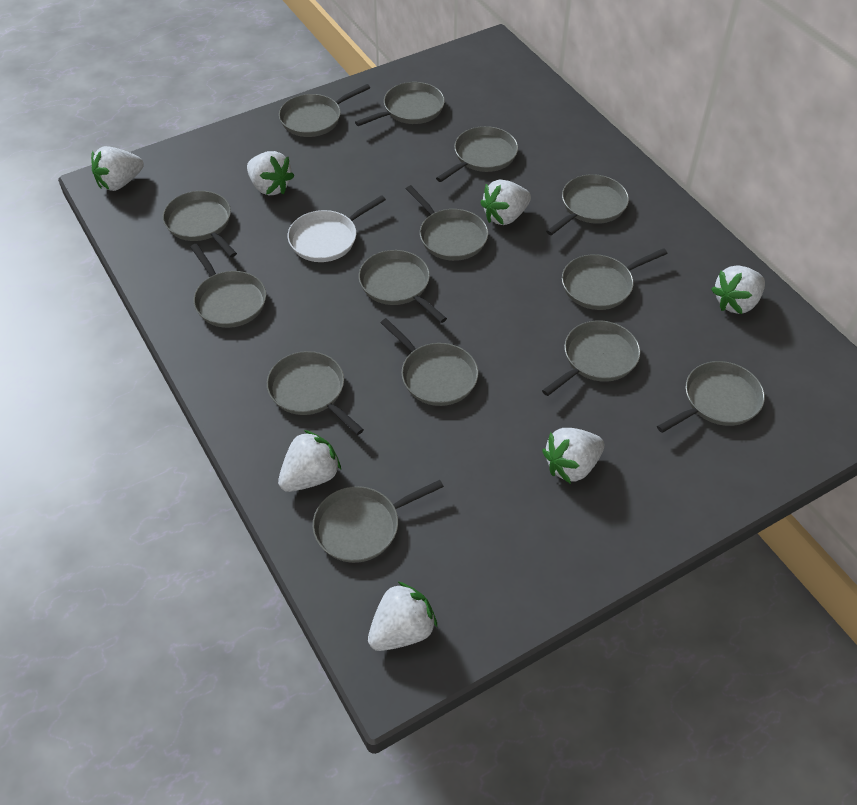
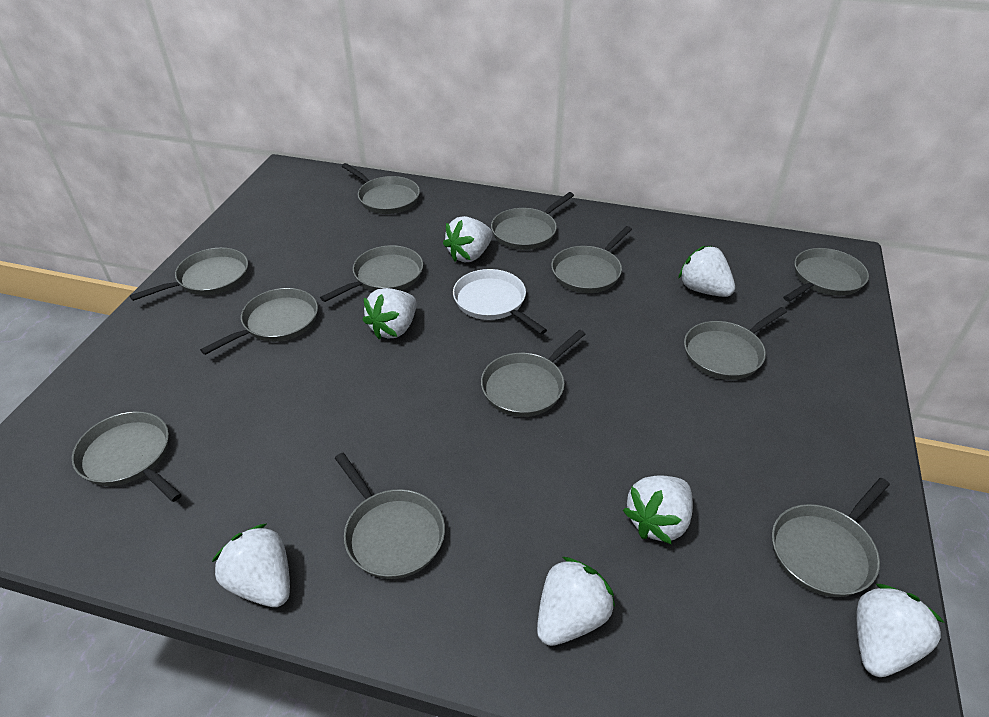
grey pan: 14 -> 12

